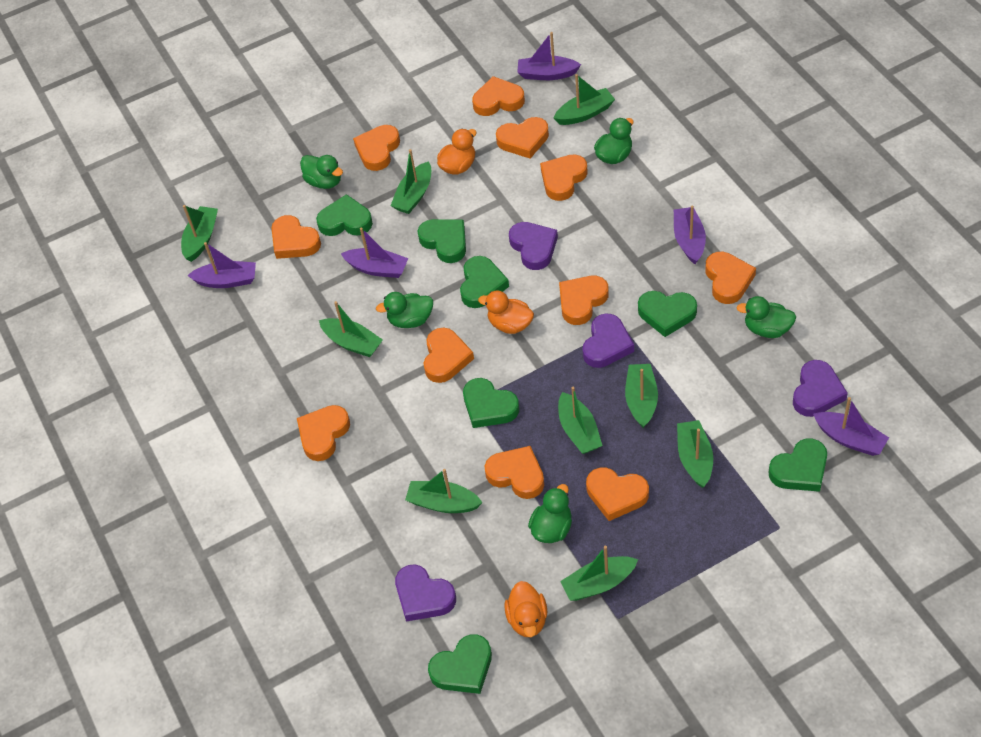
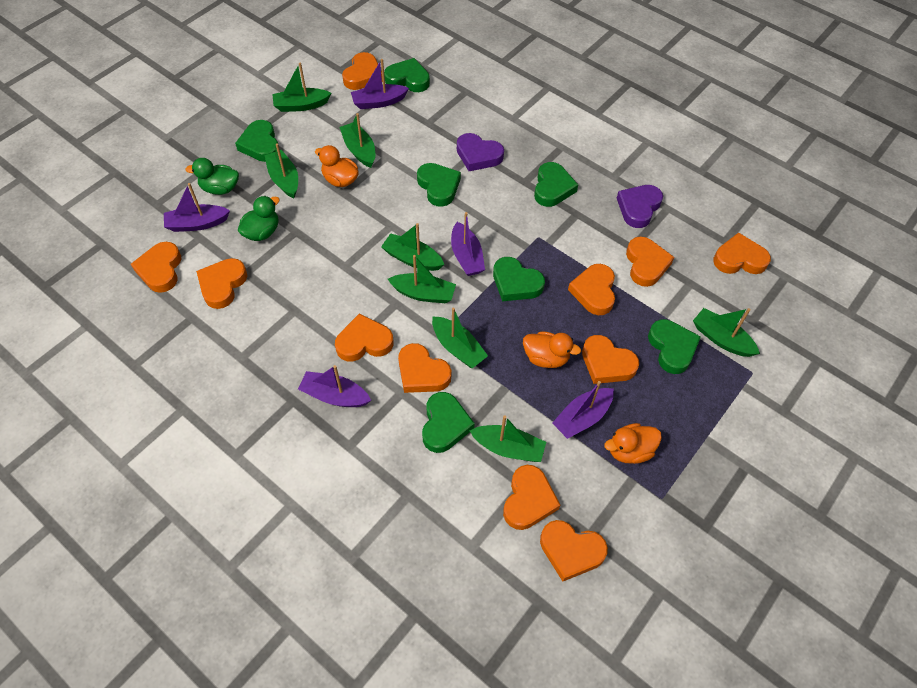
green boat: 9 -> 8
green duck: 5 -> 2
purple heart: 4 -> 2

